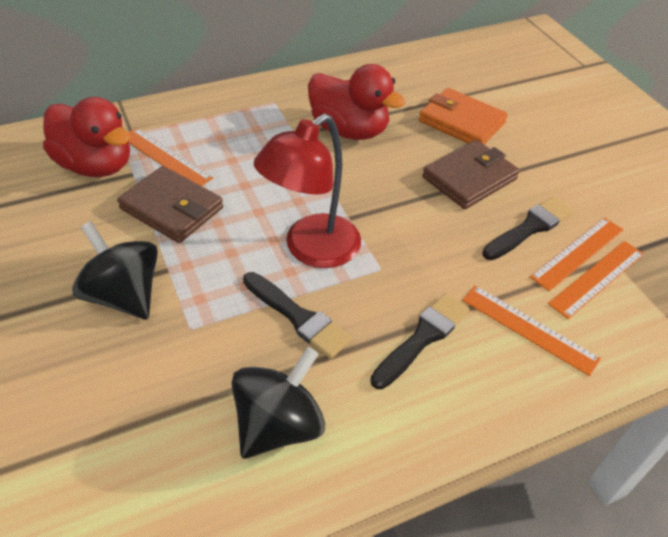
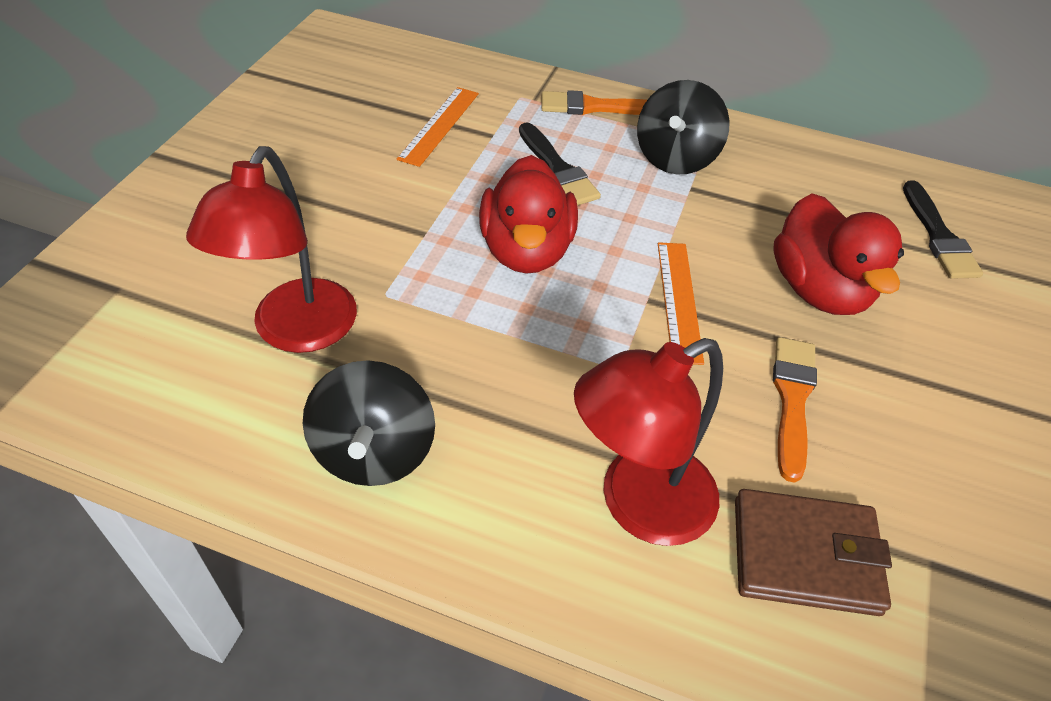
black brush: 3 -> 2
brown wallet: 2 -> 1
orange brush: 0 -> 2
orange ruler: 4 -> 2
orange wallet: 1 -> 0
red lamp: 1 -> 2

